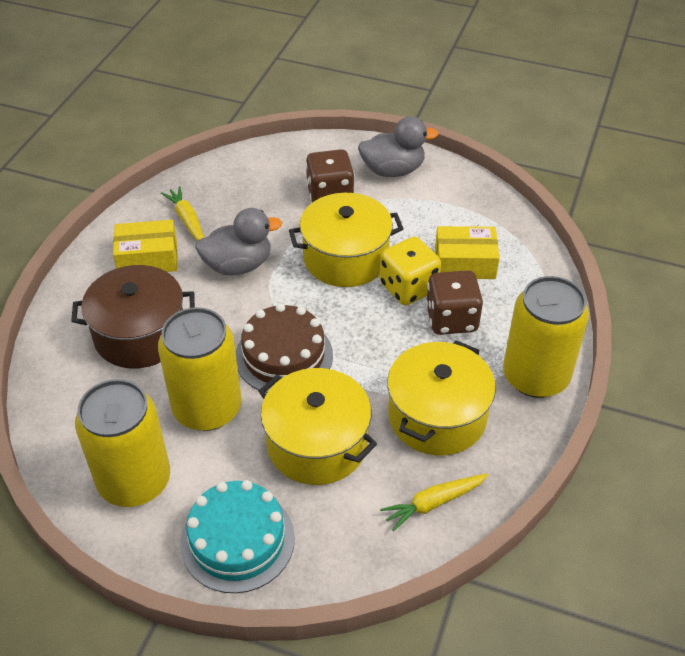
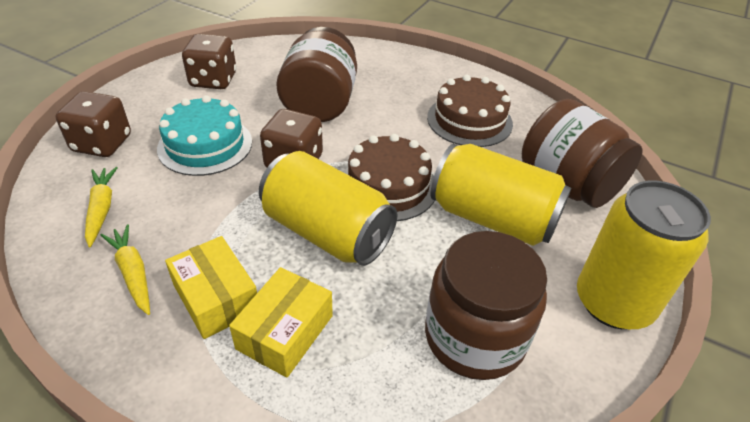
brown cake: 1 -> 2
brown dice: 2 -> 3
brown jar: 0 -> 3
brown pot: 1 -> 0
grey duck: 2 -> 0
yellow dice: 1 -> 0
yellow pot: 3 -> 0

